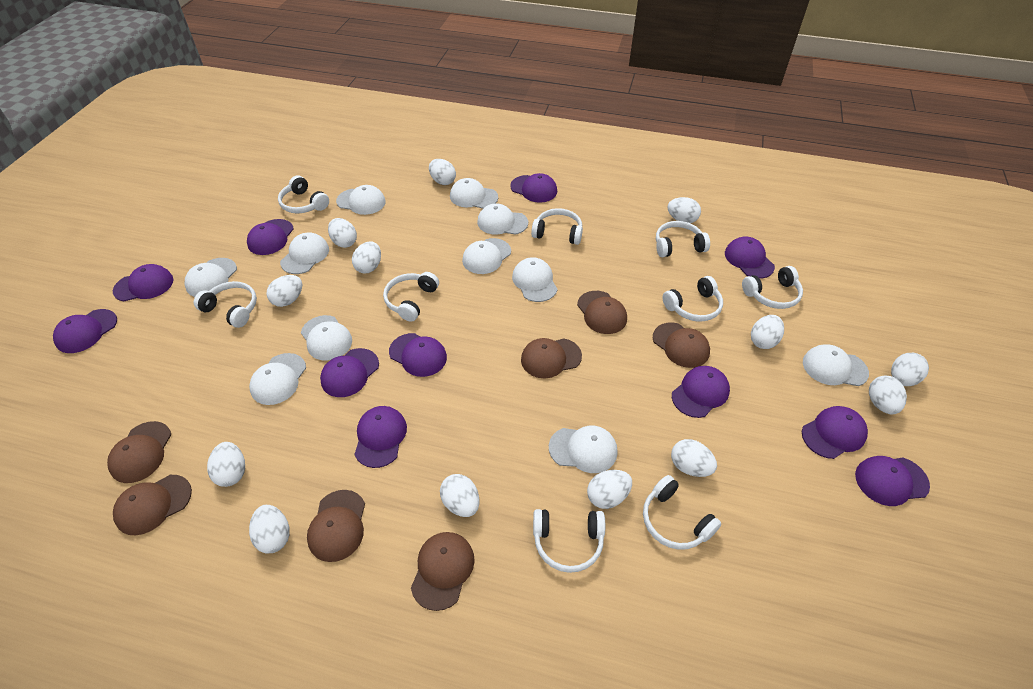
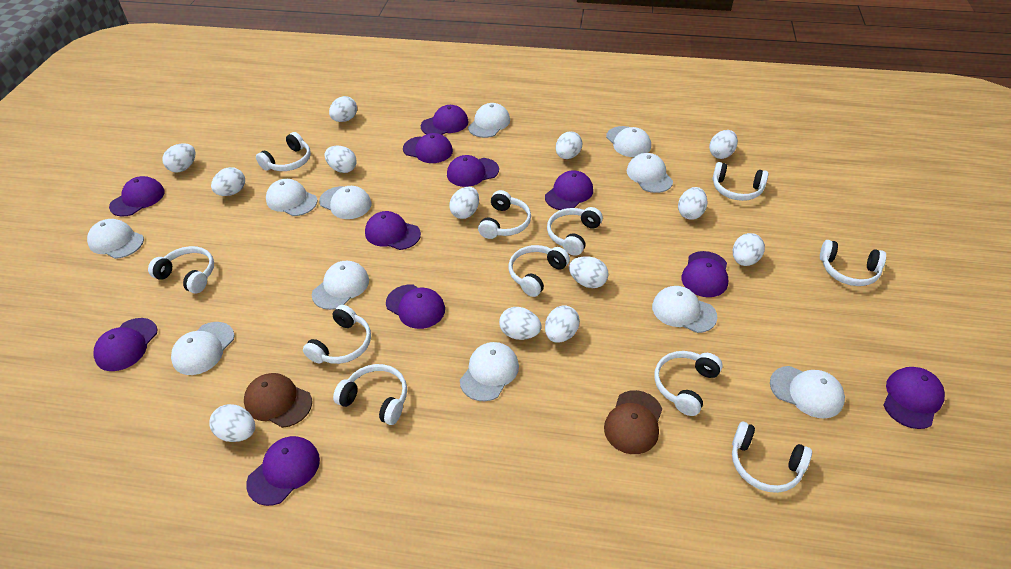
brown cap: 7 -> 2
white headphones: 9 -> 11

